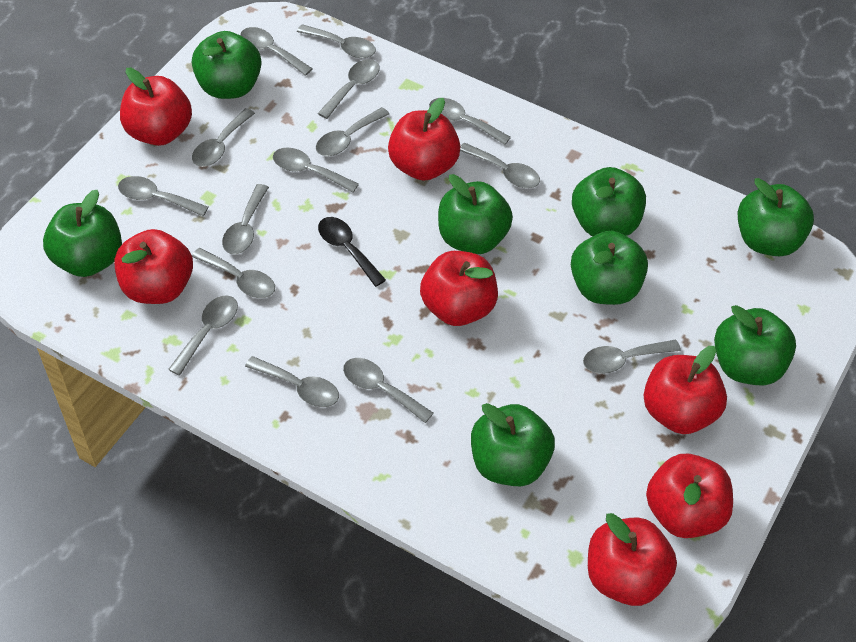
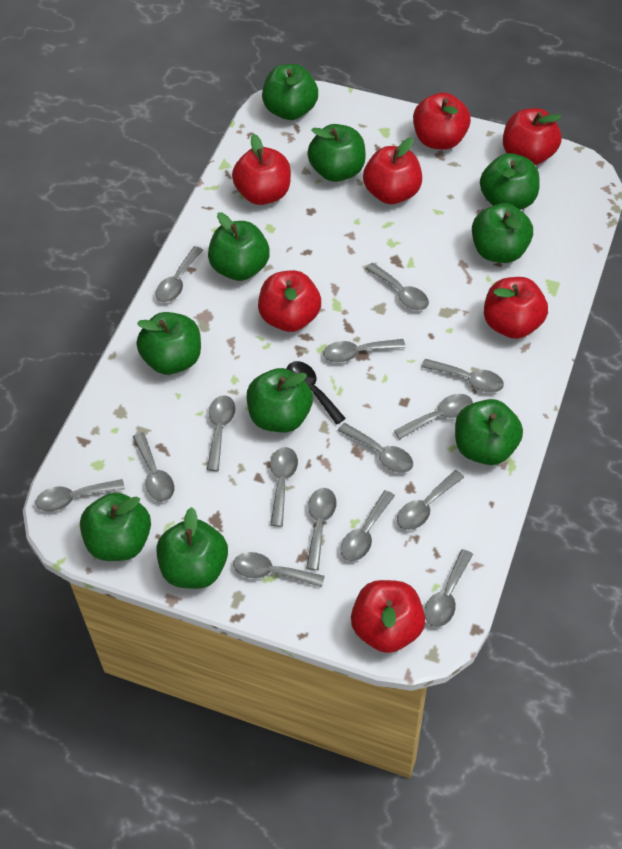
green apple: 8 -> 10

